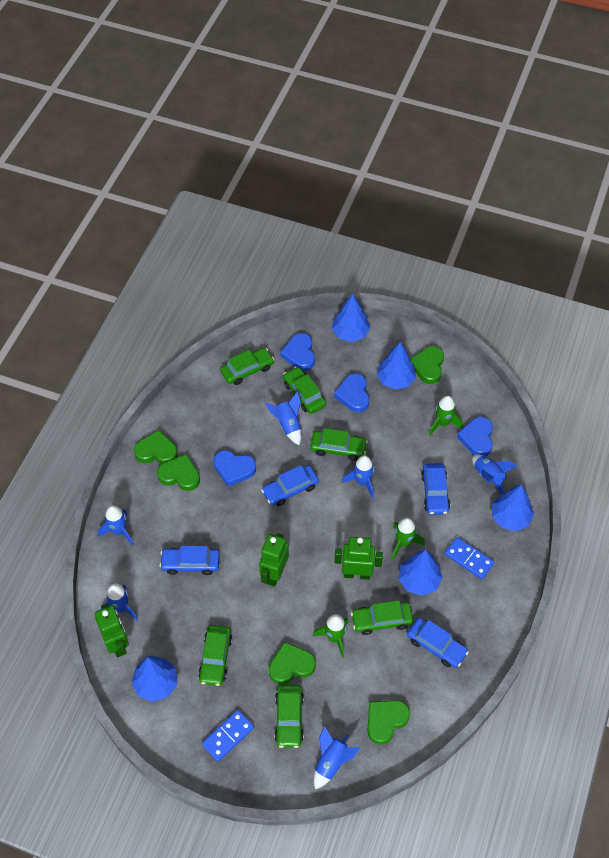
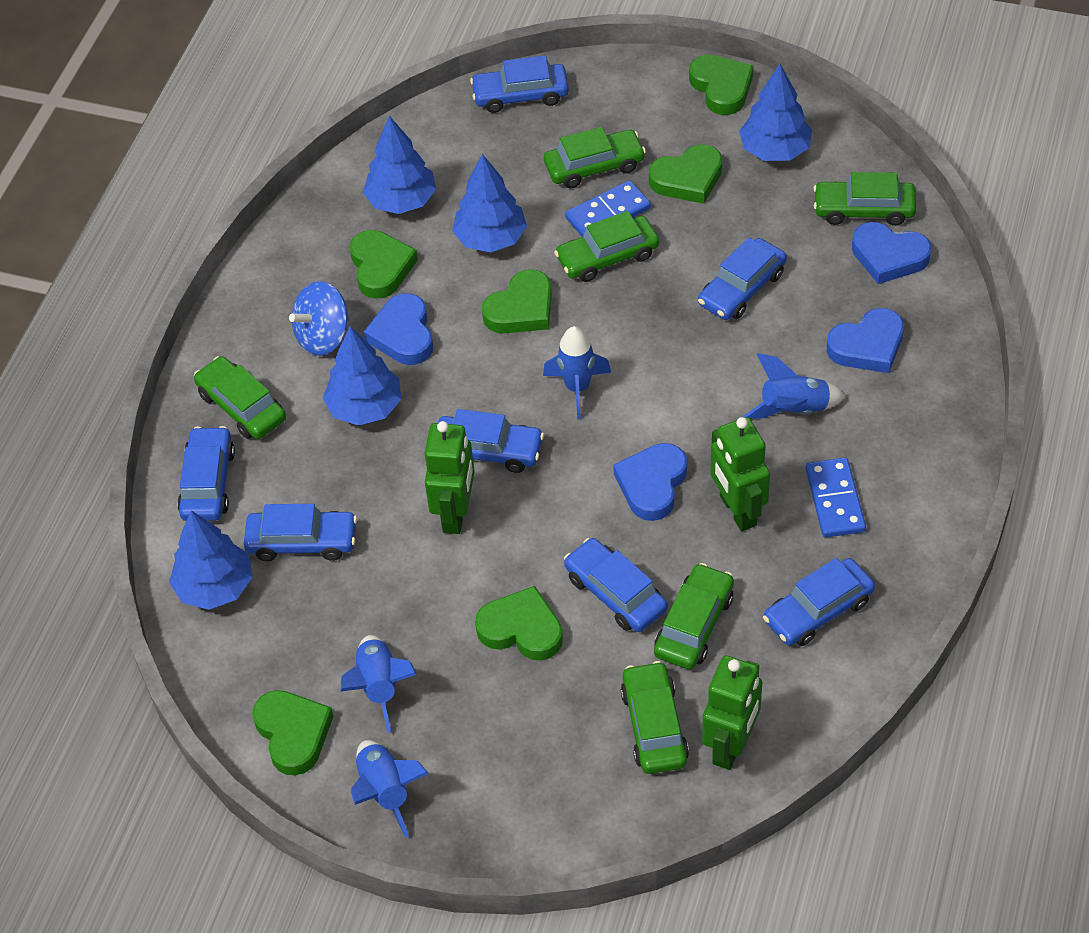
blue car: 4 -> 7
blue rocket: 6 -> 4
blue spinning top: 0 -> 1
green heart: 5 -> 6
green rocket: 3 -> 0

